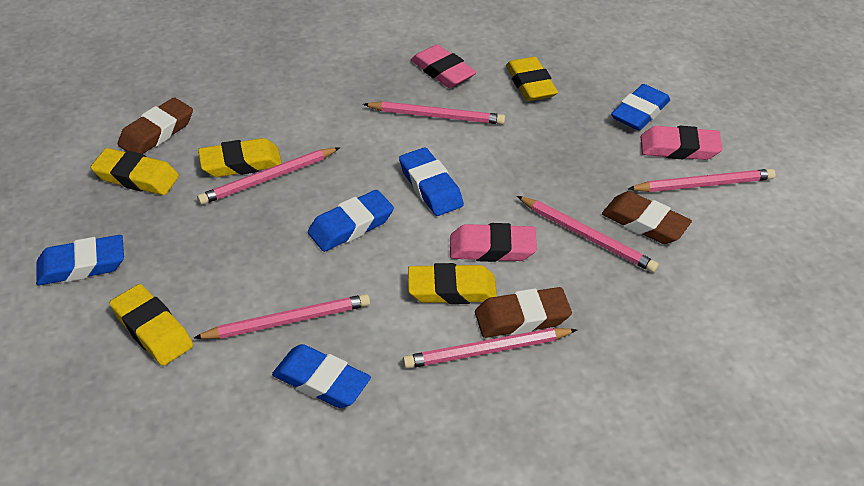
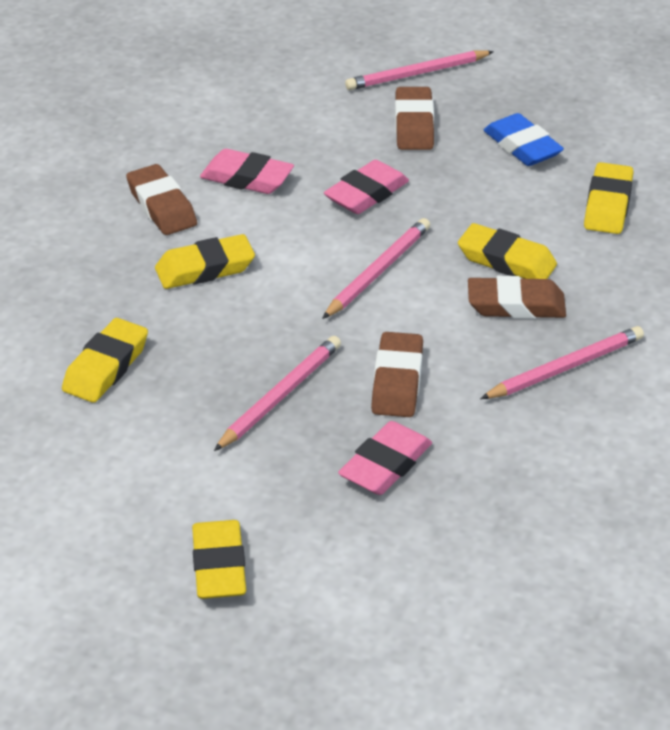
blue eraser: 5 -> 1
brown eraser: 3 -> 4
pink pencil: 6 -> 4

